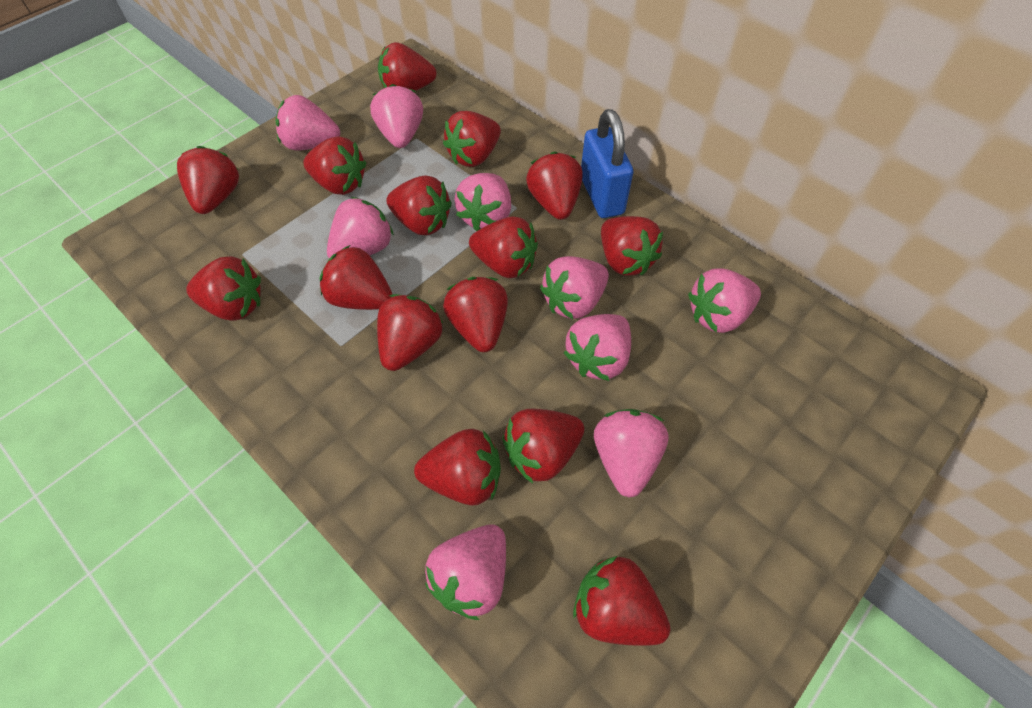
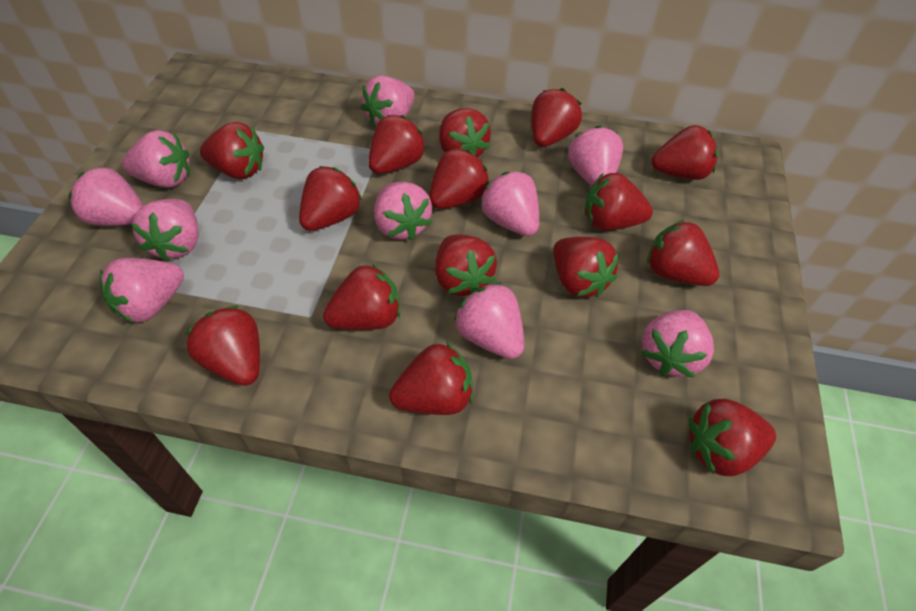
blue padlock: 1 -> 0
pink strawberry: 9 -> 10

